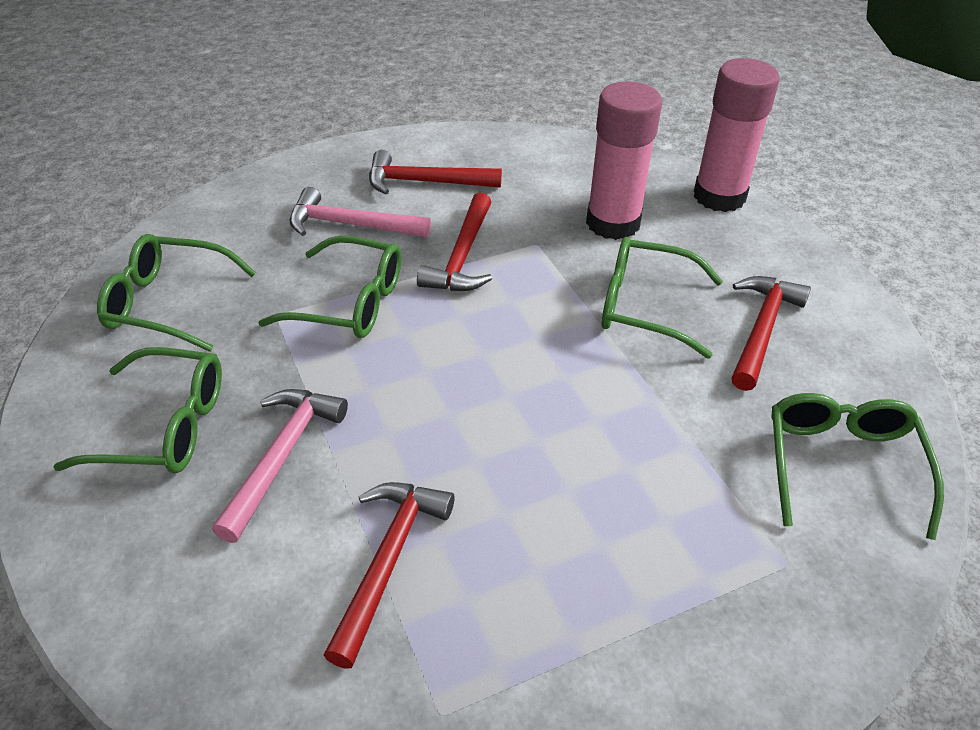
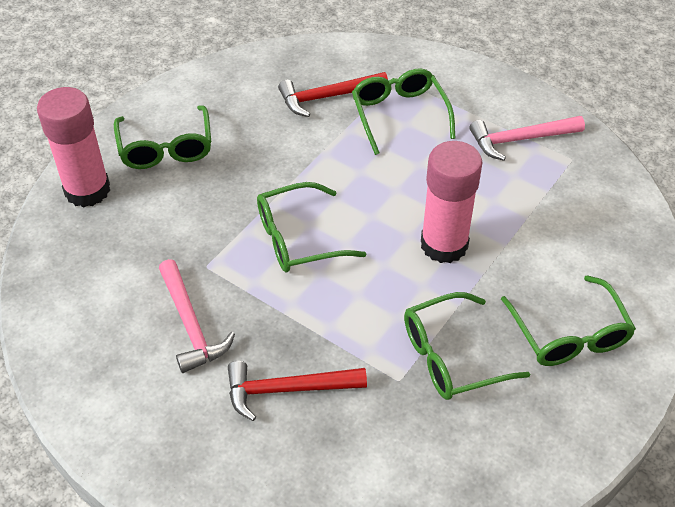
red hammer: 4 -> 2

